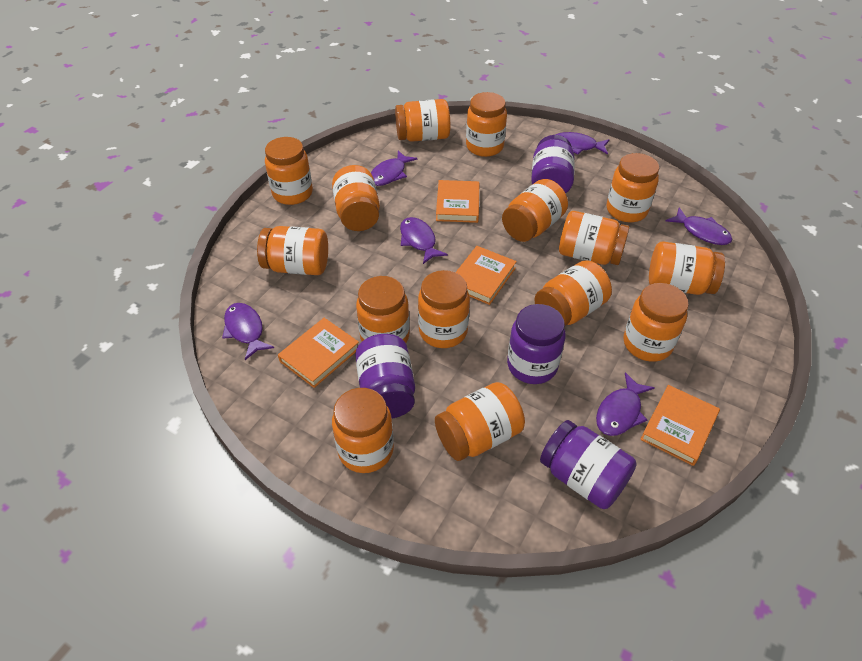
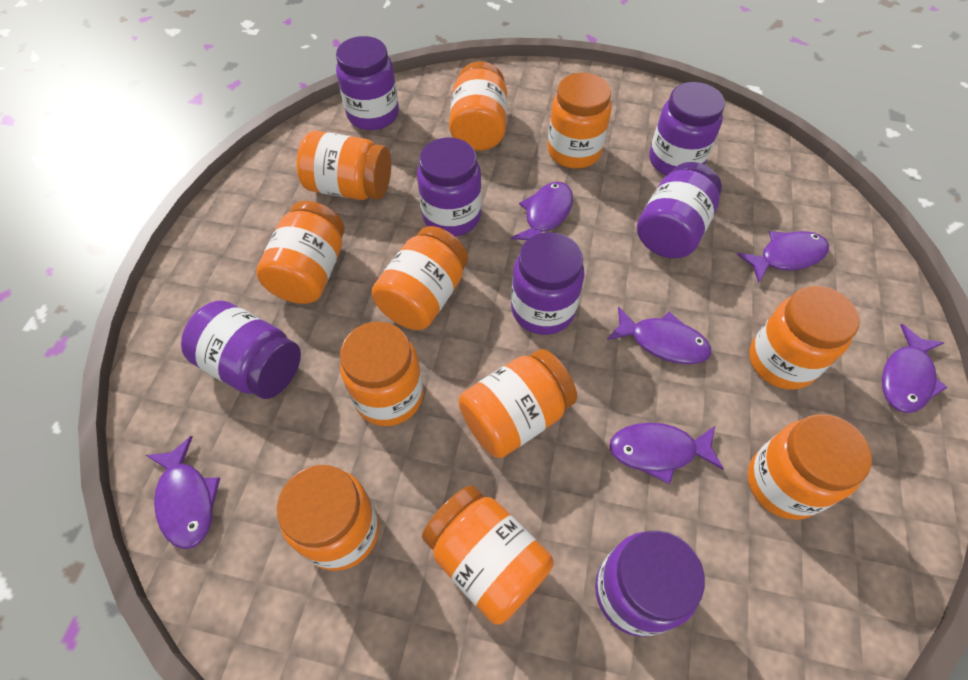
orange book: 4 -> 0
orange jar: 15 -> 11
purple jar: 4 -> 7

